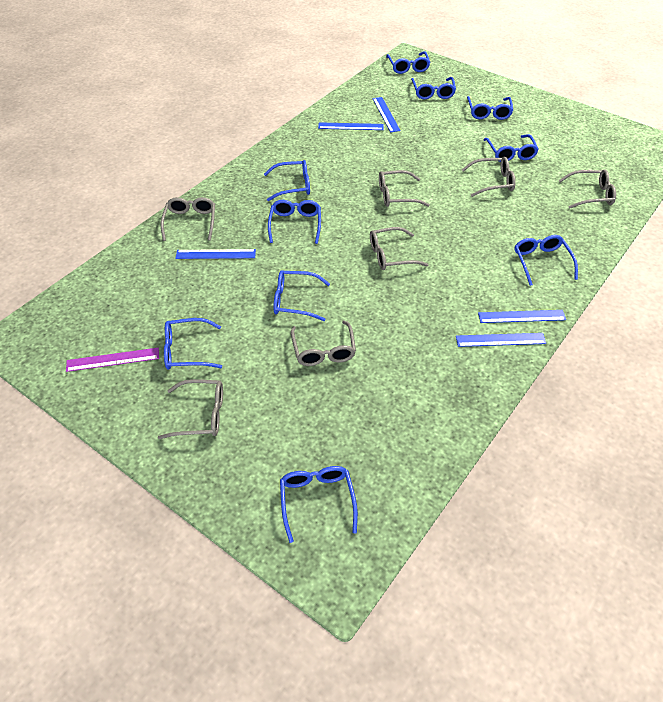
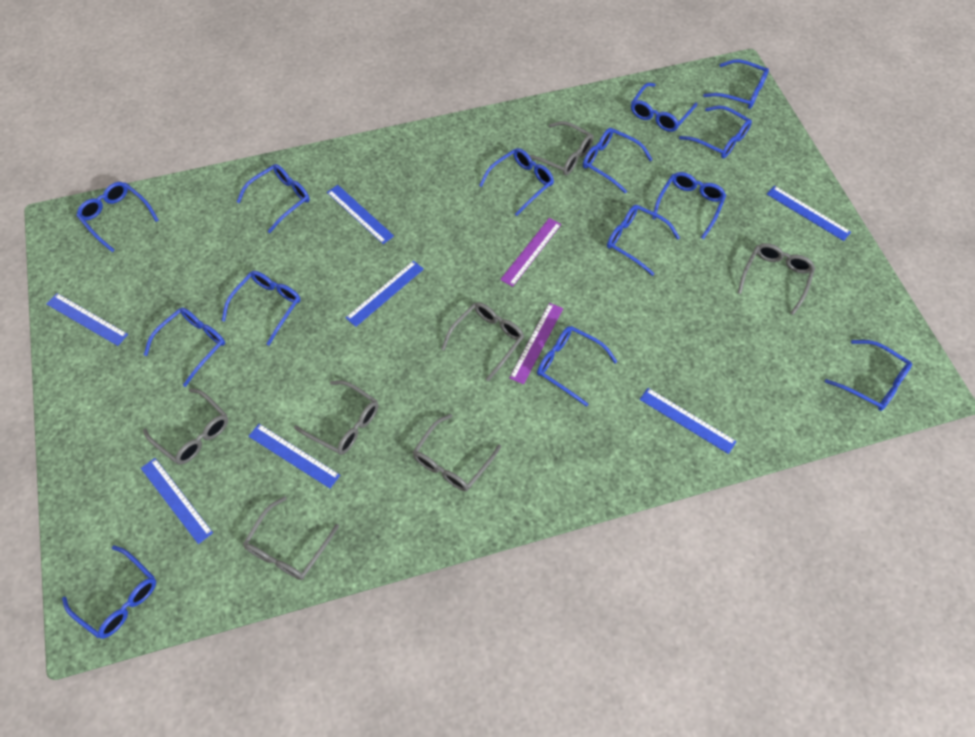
blue glasses: 10 -> 14
blue ruler: 5 -> 7
purple ruler: 1 -> 2

